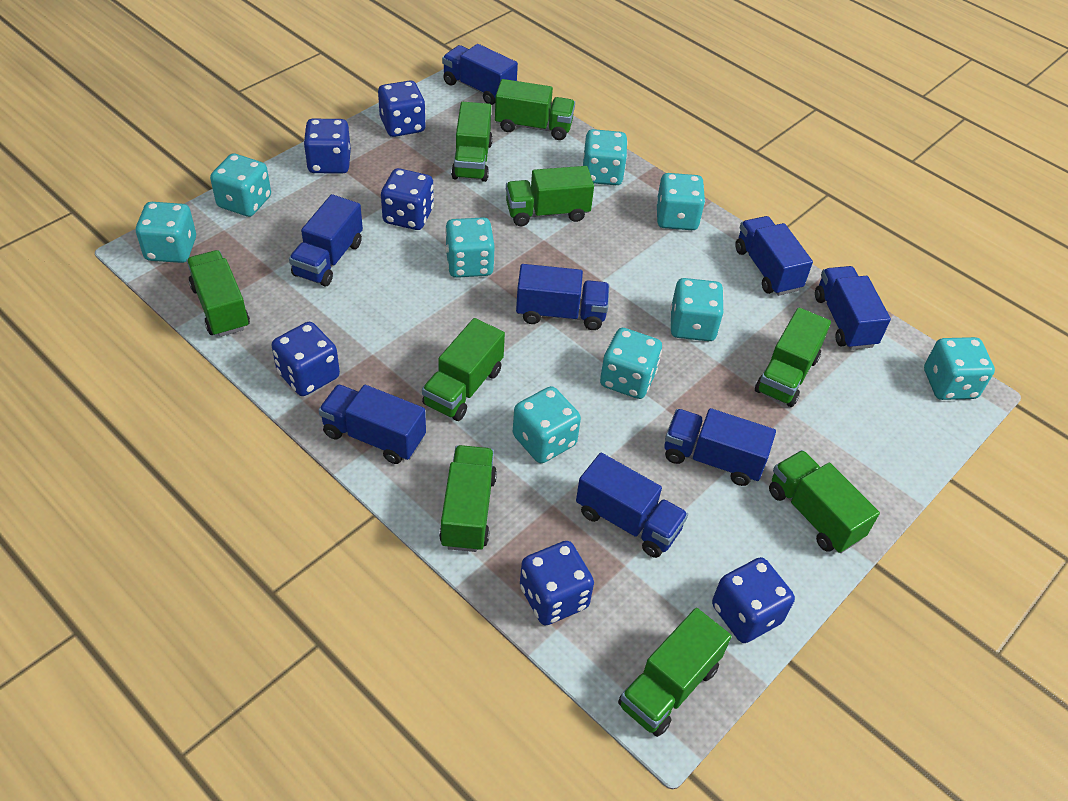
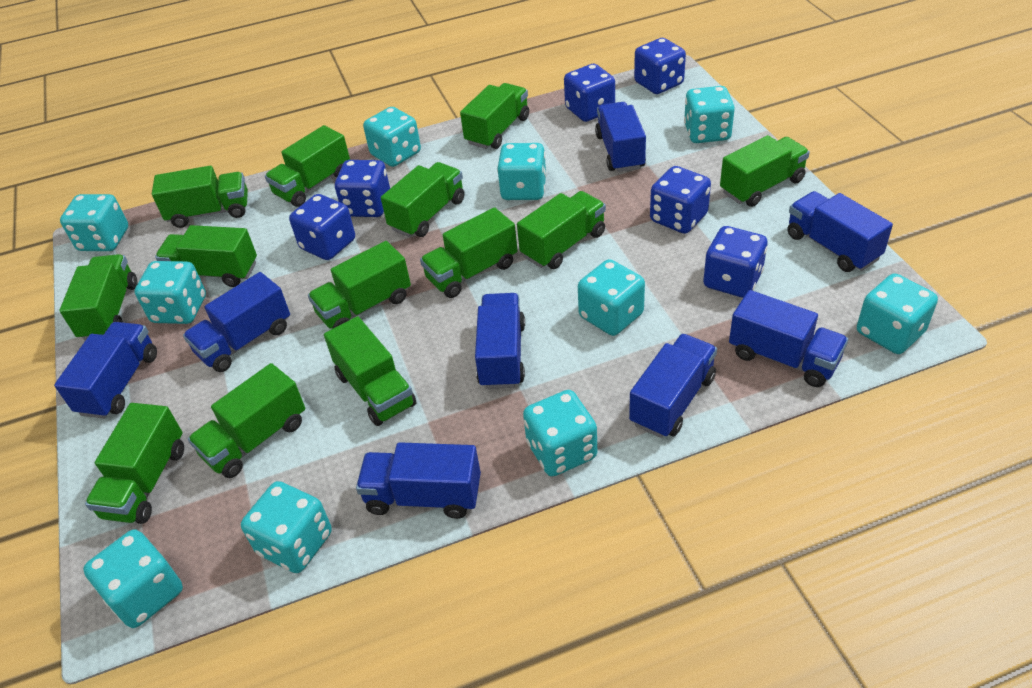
green truck: 9 -> 13
turquoise dice: 9 -> 10

